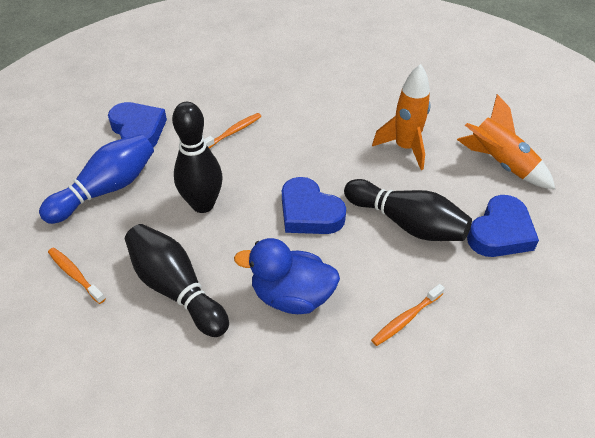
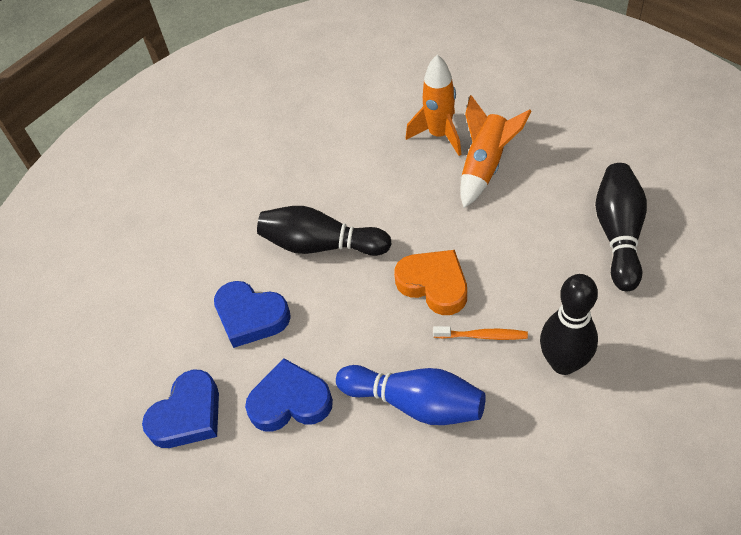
blue duck: 1 -> 0
orange heart: 0 -> 1
orange toothbrush: 3 -> 1

